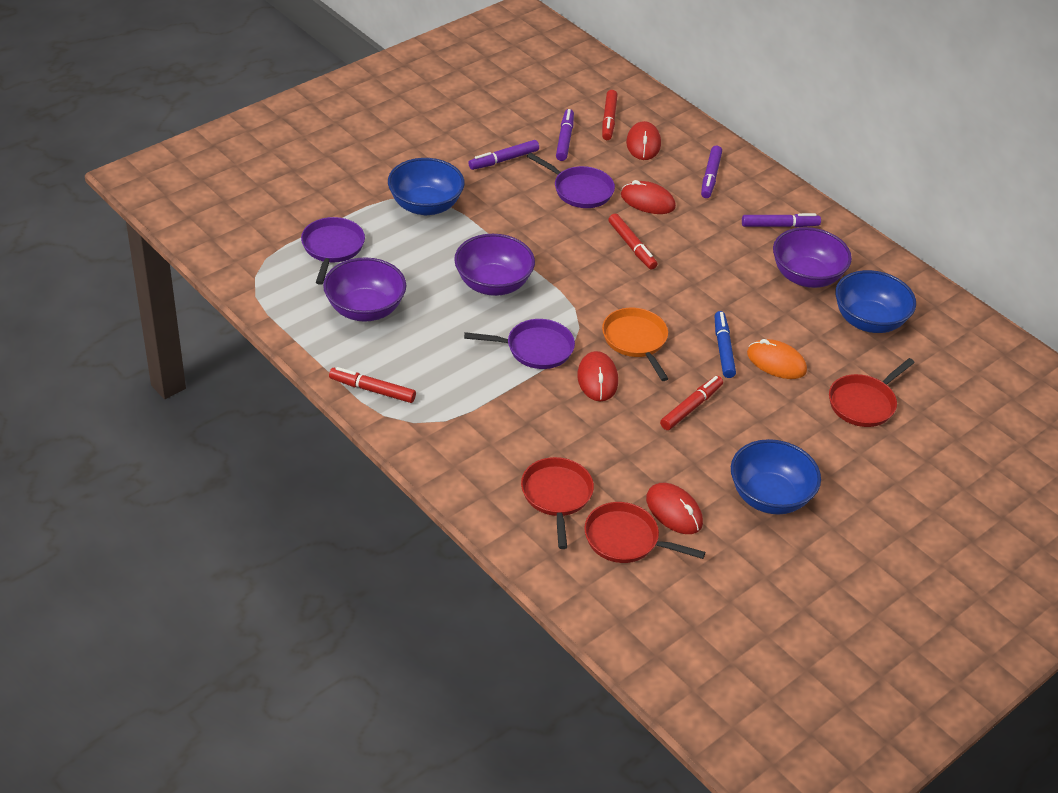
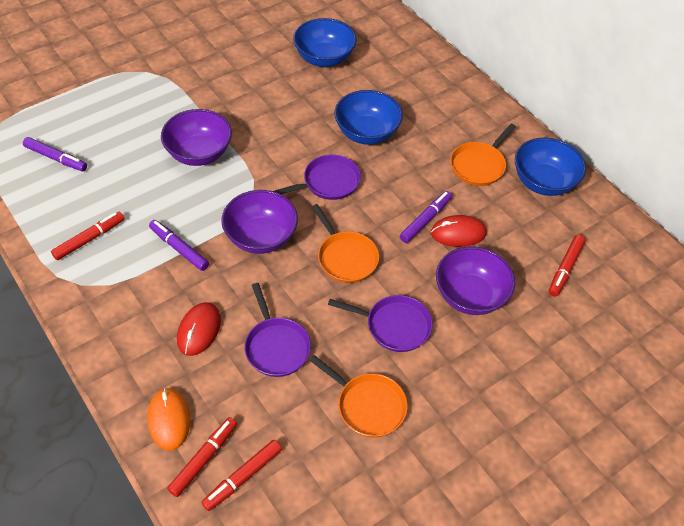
blue marker: 1 -> 0
orange pan: 1 -> 3
purple marker: 4 -> 3
red mouse: 4 -> 2
red pan: 3 -> 0

